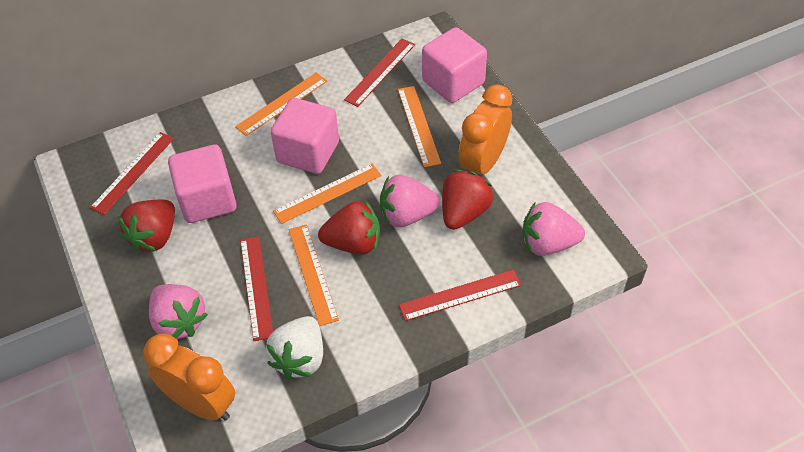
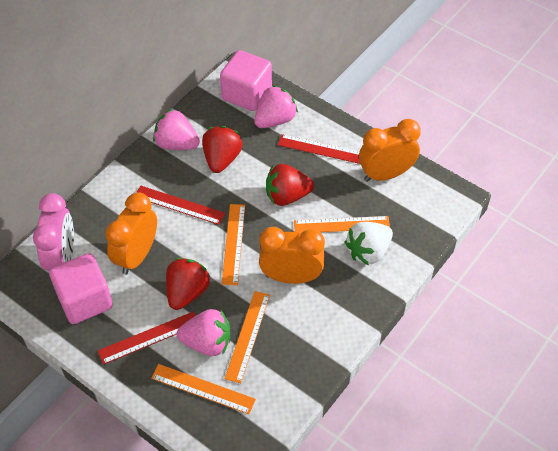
orange clock: 2 -> 3
pink clock: 0 -> 1
pink cube: 3 -> 2
red ruler: 4 -> 3

